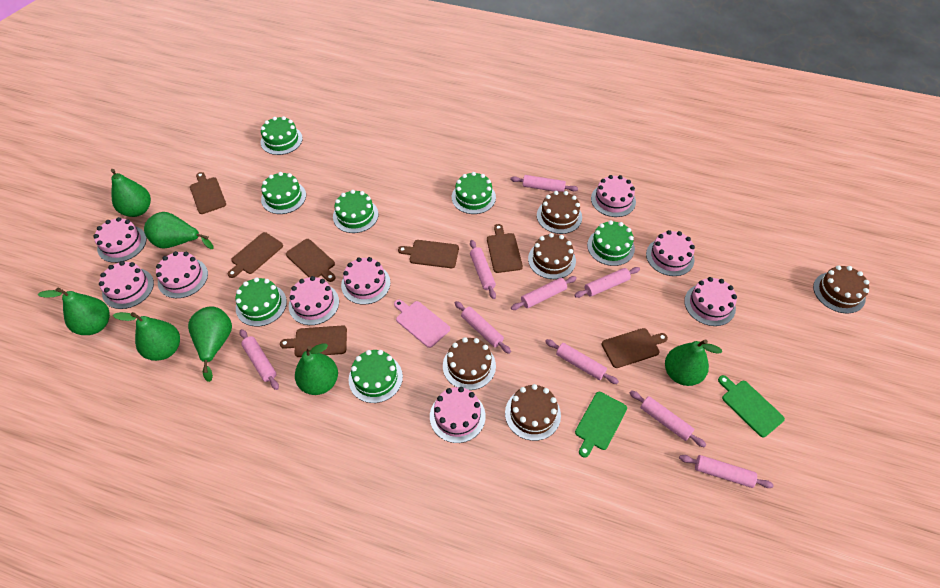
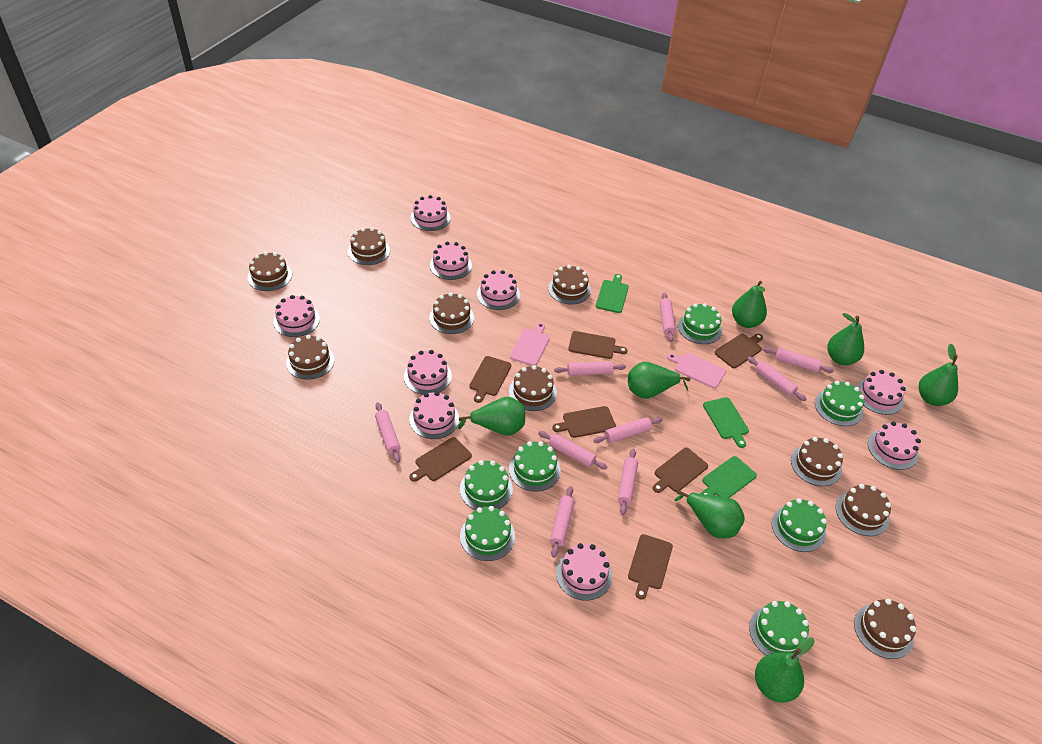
brown cake: 5 -> 9
green cutting board: 2 -> 3
pink cutting board: 1 -> 2

